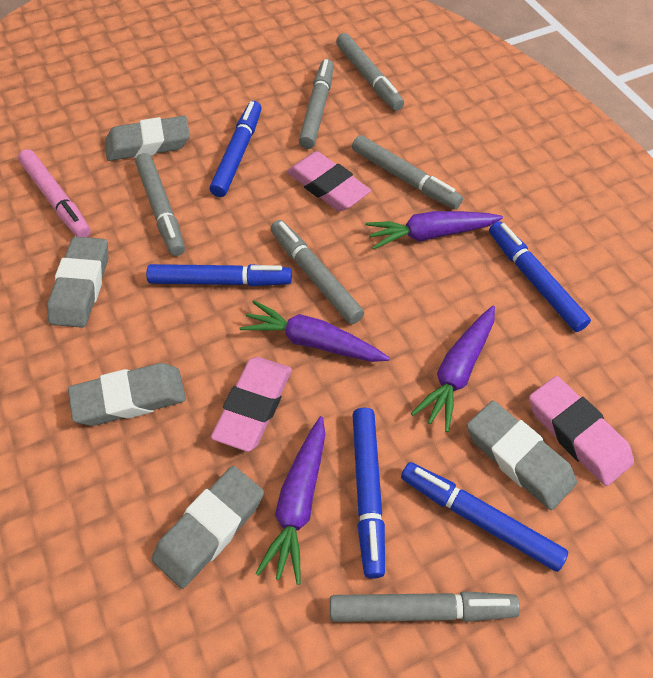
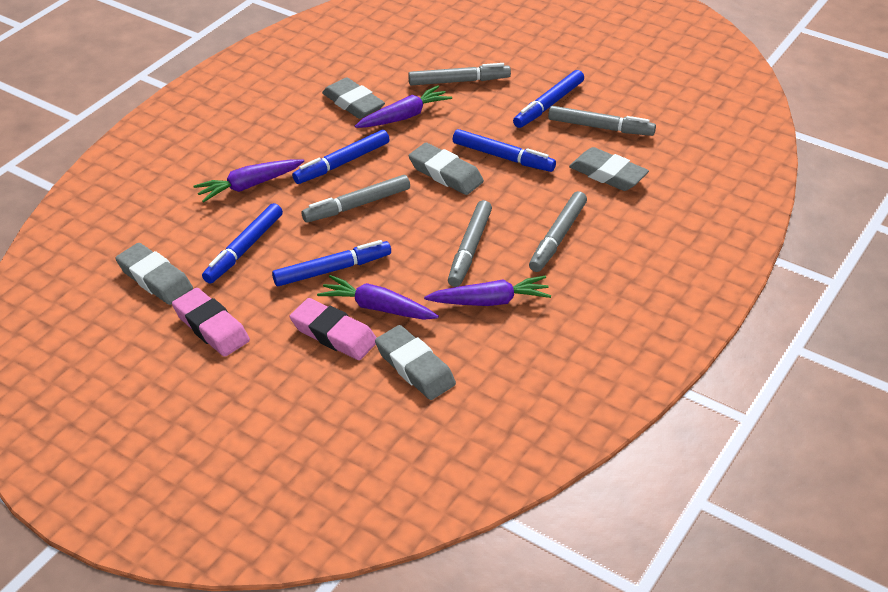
grey marker: 6 -> 5
pink eraser: 3 -> 2
pink marker: 1 -> 0

